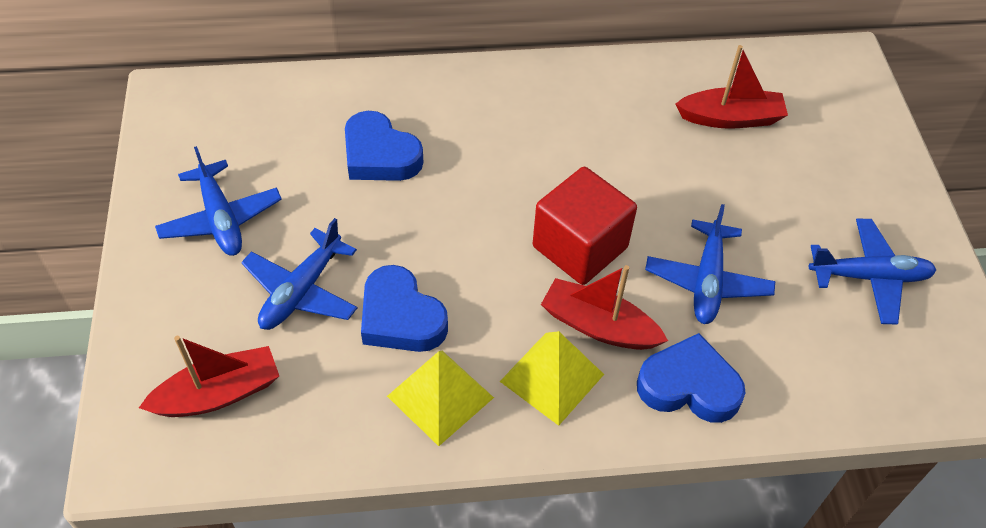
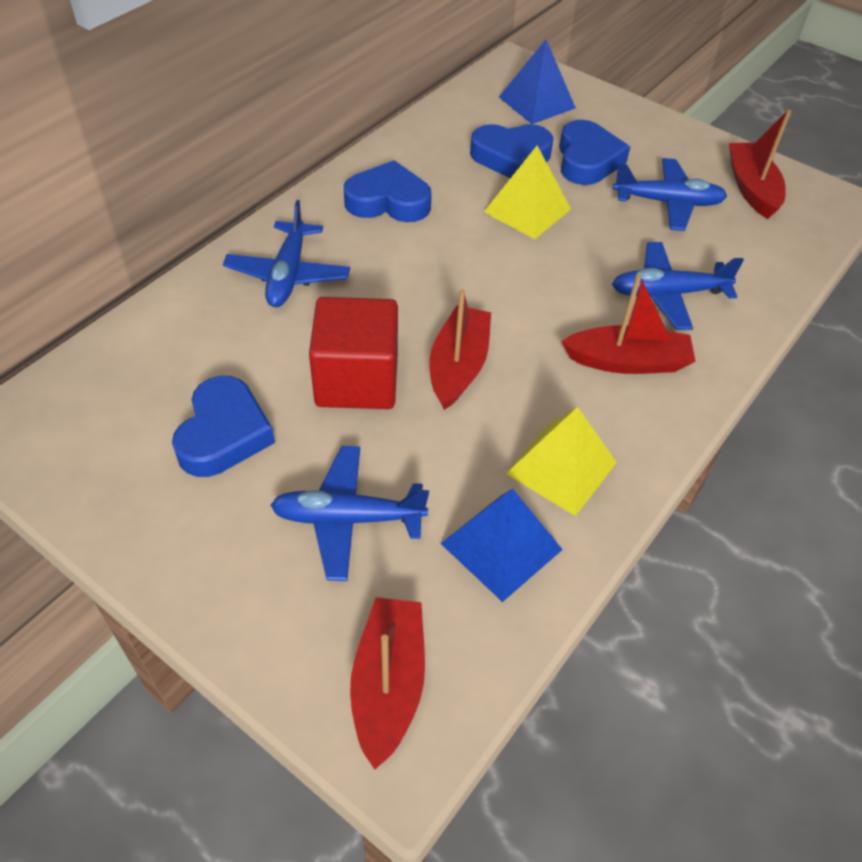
blue heart: 3 -> 4
blue pyramid: 0 -> 2
red boat: 3 -> 4

